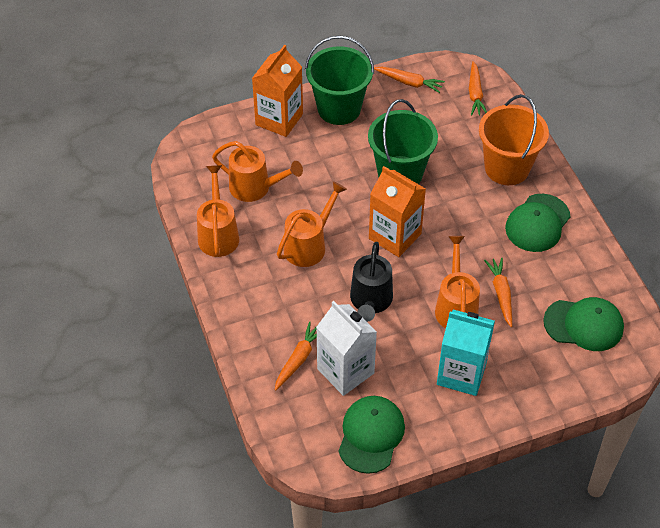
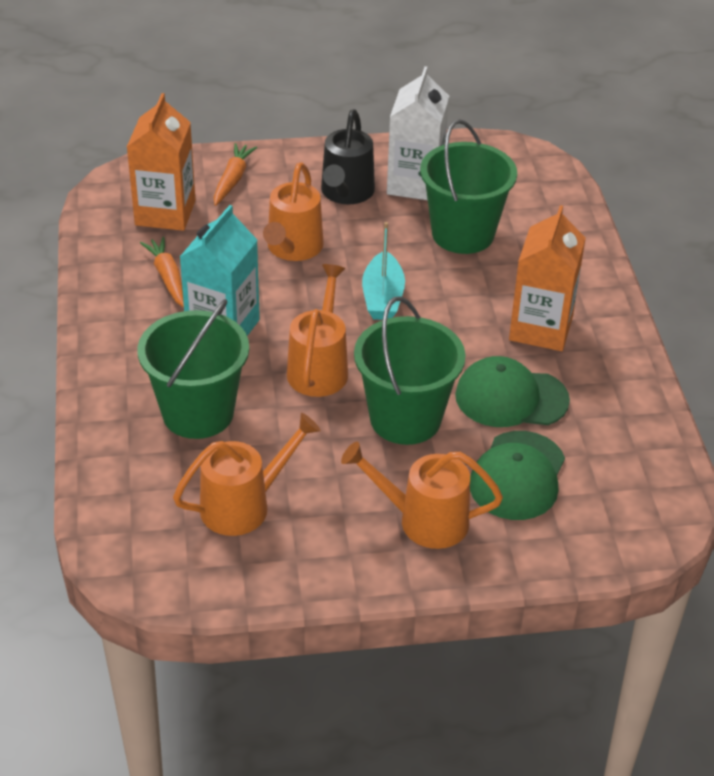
green bucket: 2 -> 3
green cap: 3 -> 2
orange bucket: 1 -> 0
orange carrot: 4 -> 2
turquoise boat: 0 -> 1

